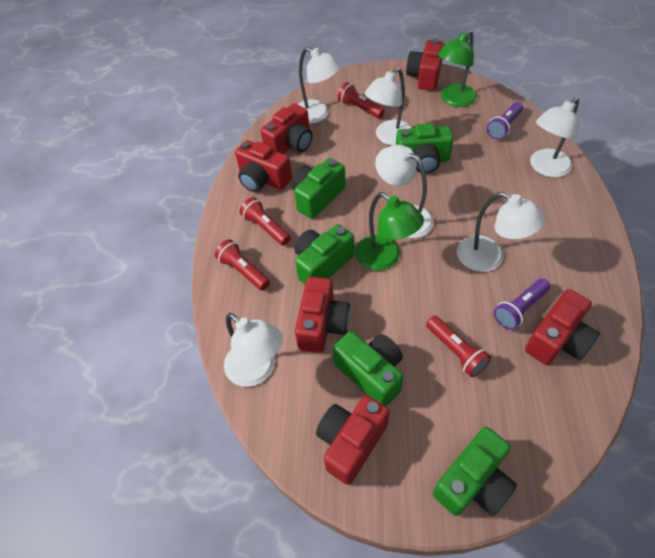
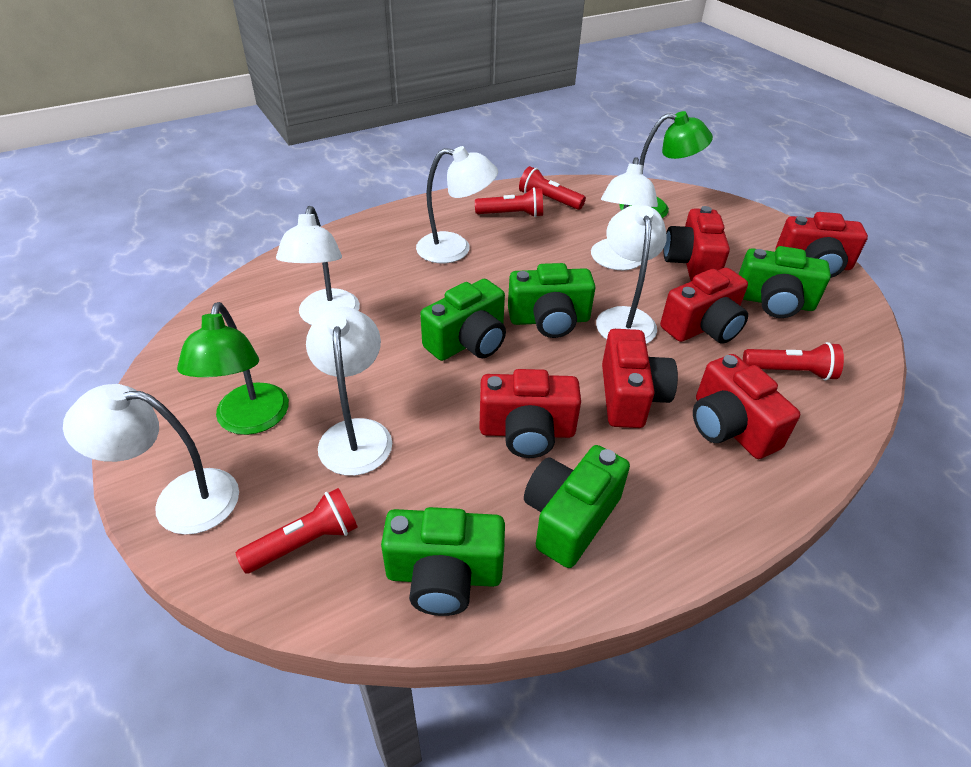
purple flashlight: 2 -> 0

